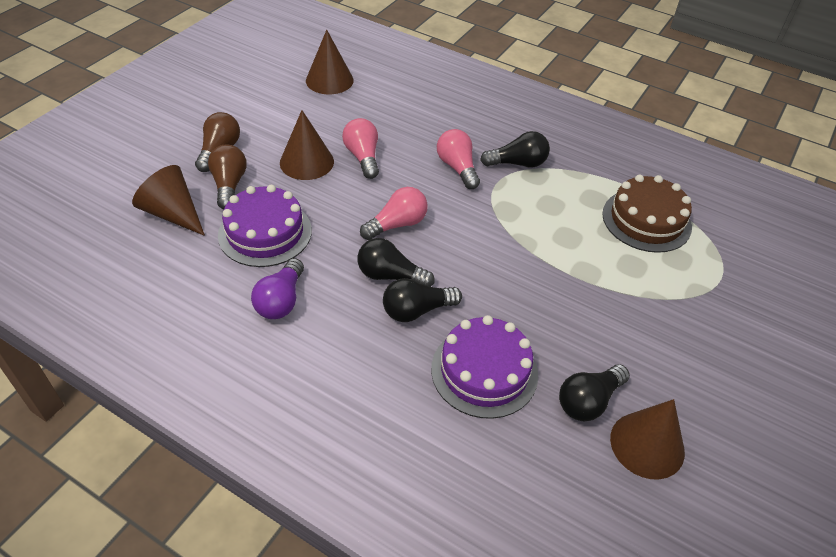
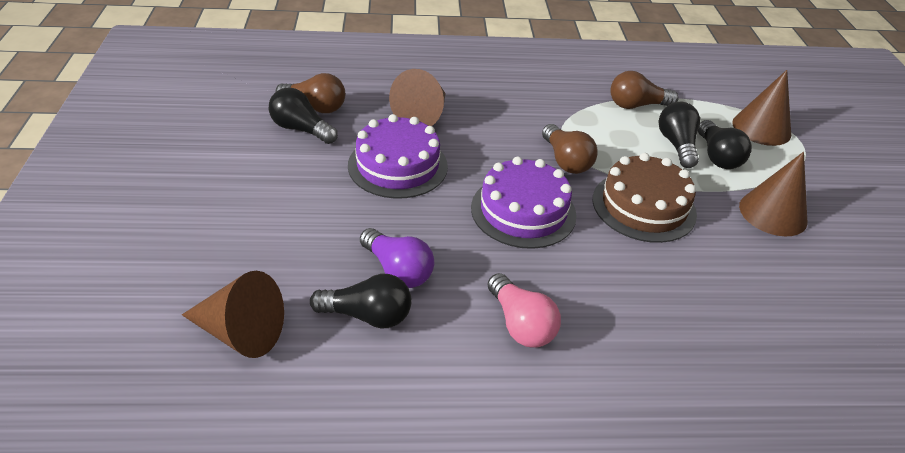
brown light bulb: 2 -> 3
pink light bulb: 3 -> 1

